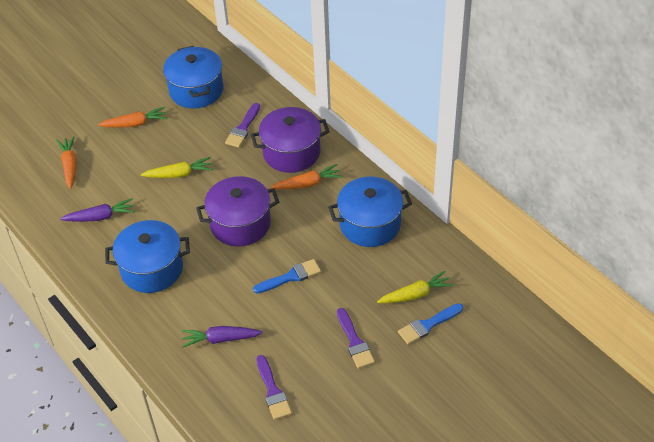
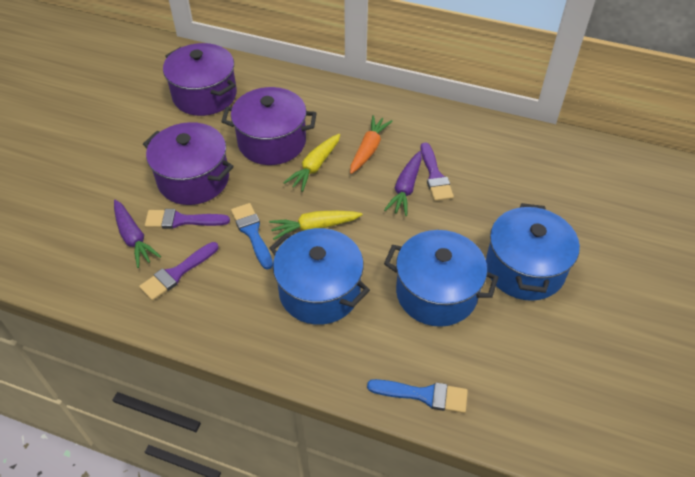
orange carrot: 3 -> 1
purple pot: 2 -> 3

